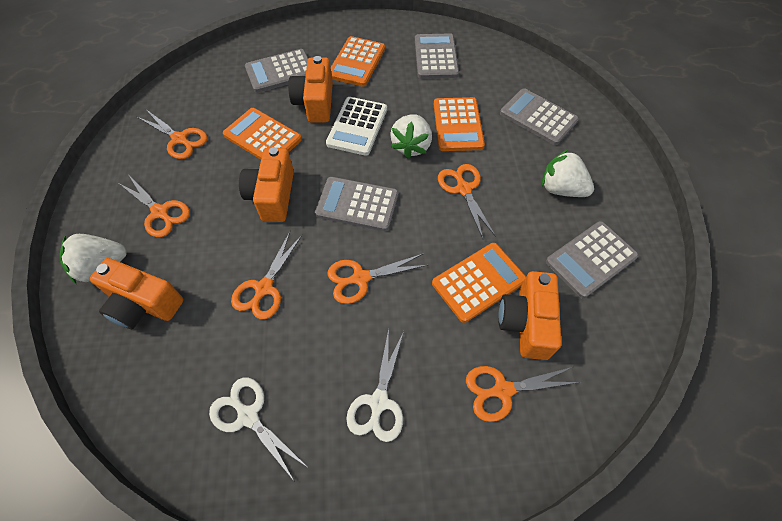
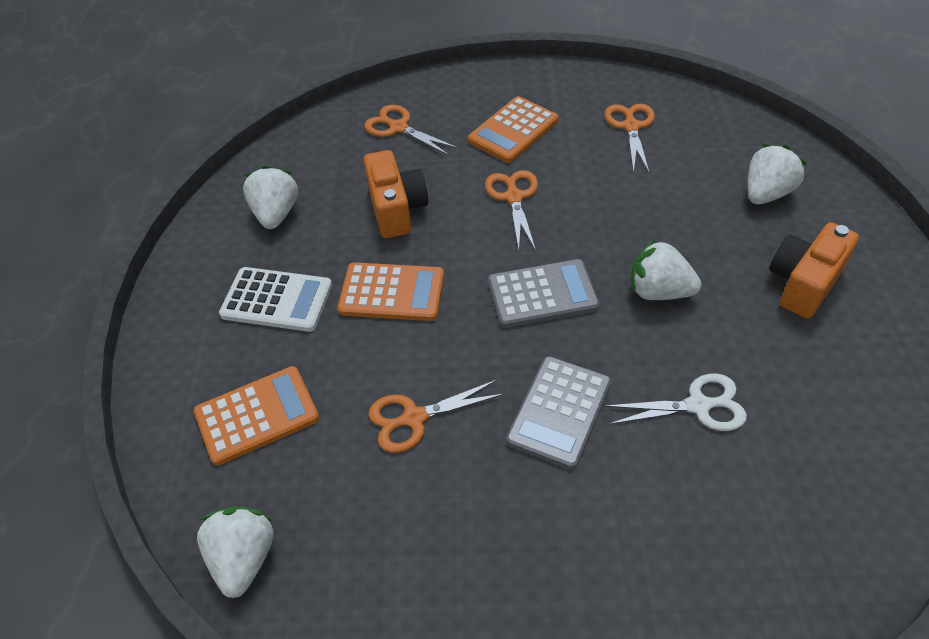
grey calculator: 5 -> 2
orange calculator: 4 -> 3
orange camera: 4 -> 2
orange scissors: 6 -> 4
white scissors: 2 -> 1
white strawberry: 3 -> 4

